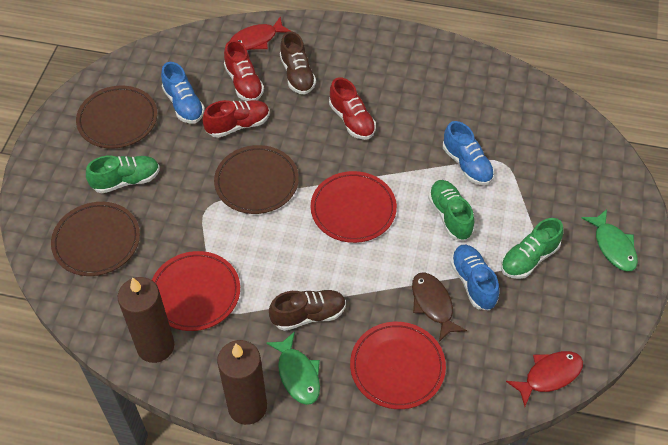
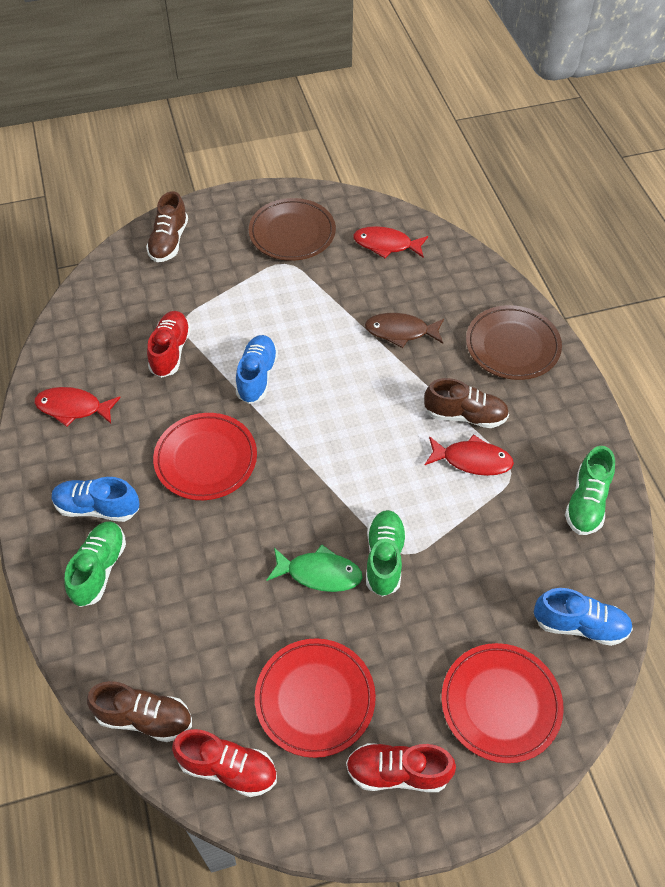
brown candle: 2 -> 0
brown plate: 3 -> 2
brown shoe: 2 -> 3
green fish: 2 -> 1
red fish: 2 -> 3

